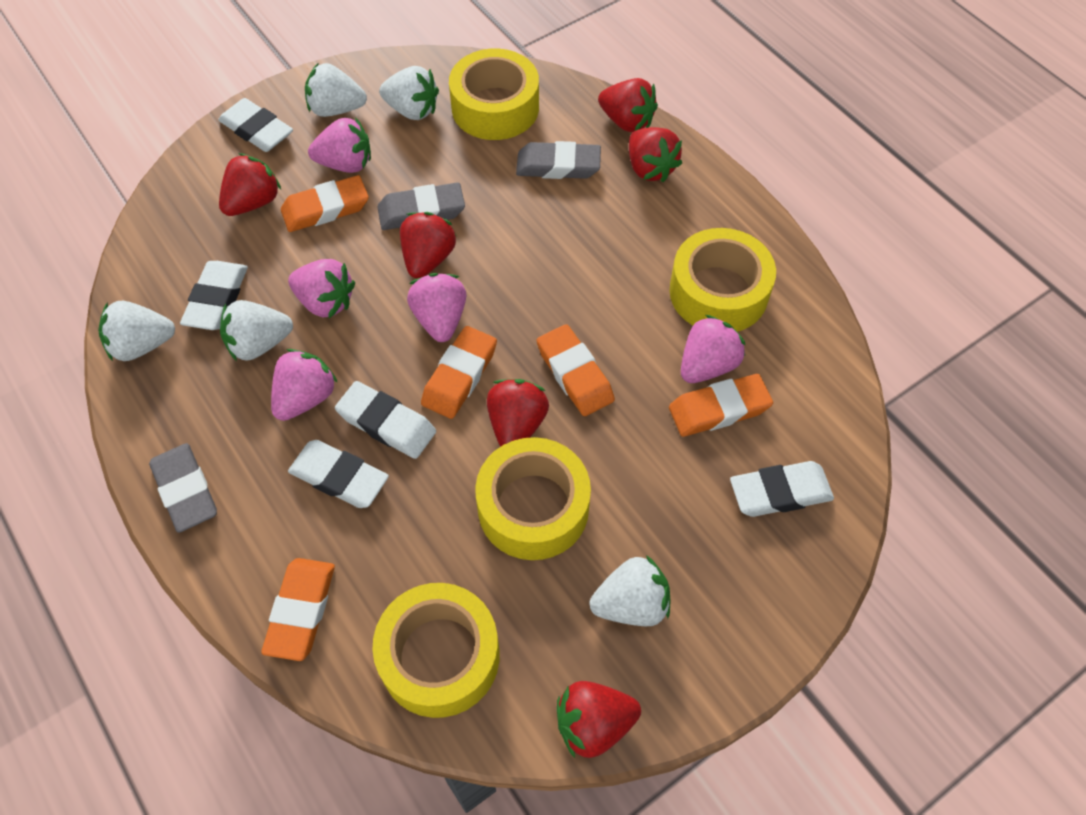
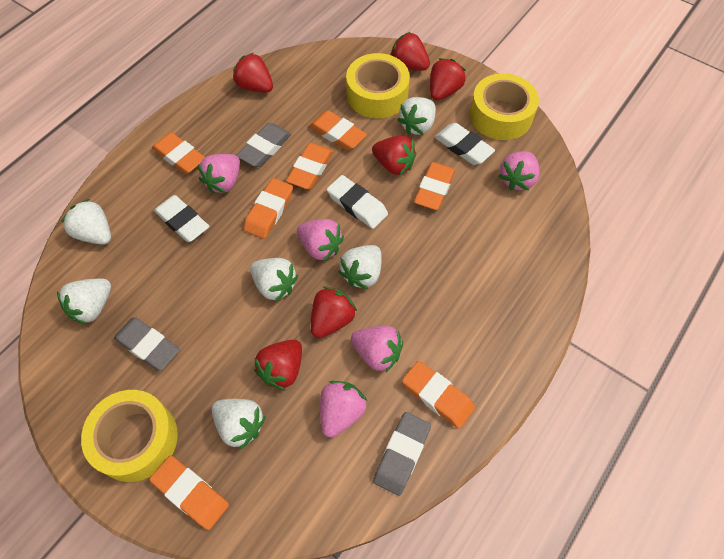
orange eraser: 5 -> 7
white eraser: 5 -> 3
white strawberry: 5 -> 6
yellow tape: 4 -> 3

